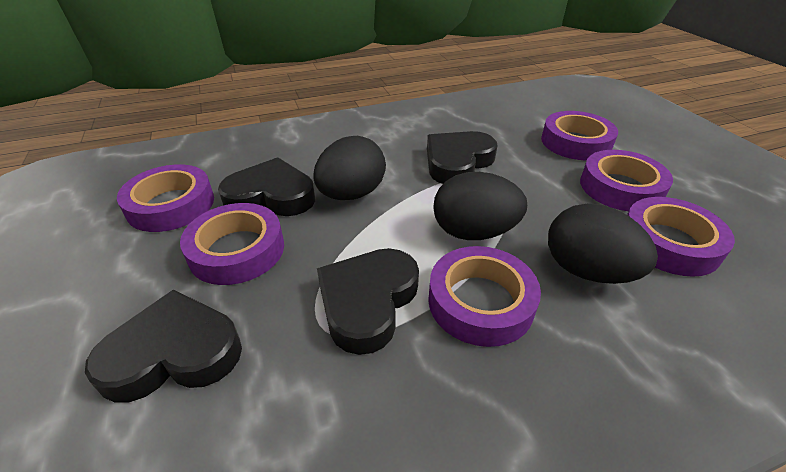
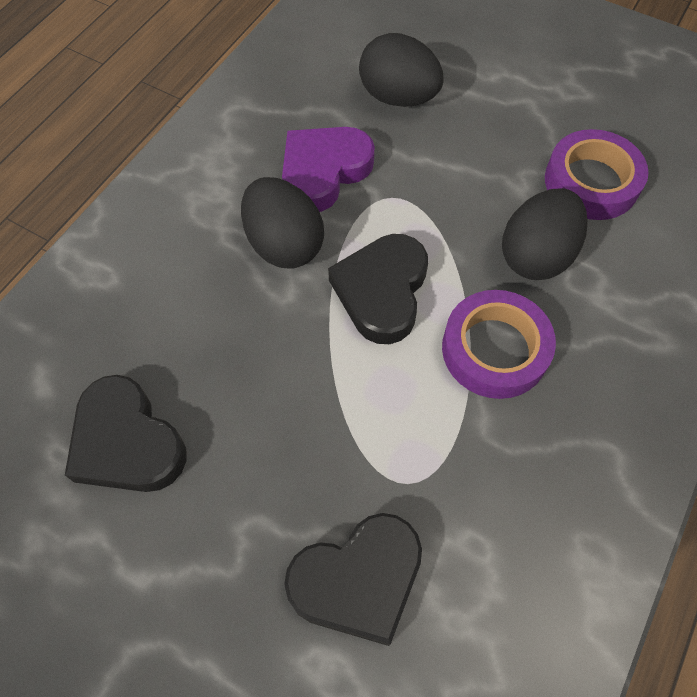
black heart: 4 -> 3
purple heart: 0 -> 1
purple tape: 6 -> 2

